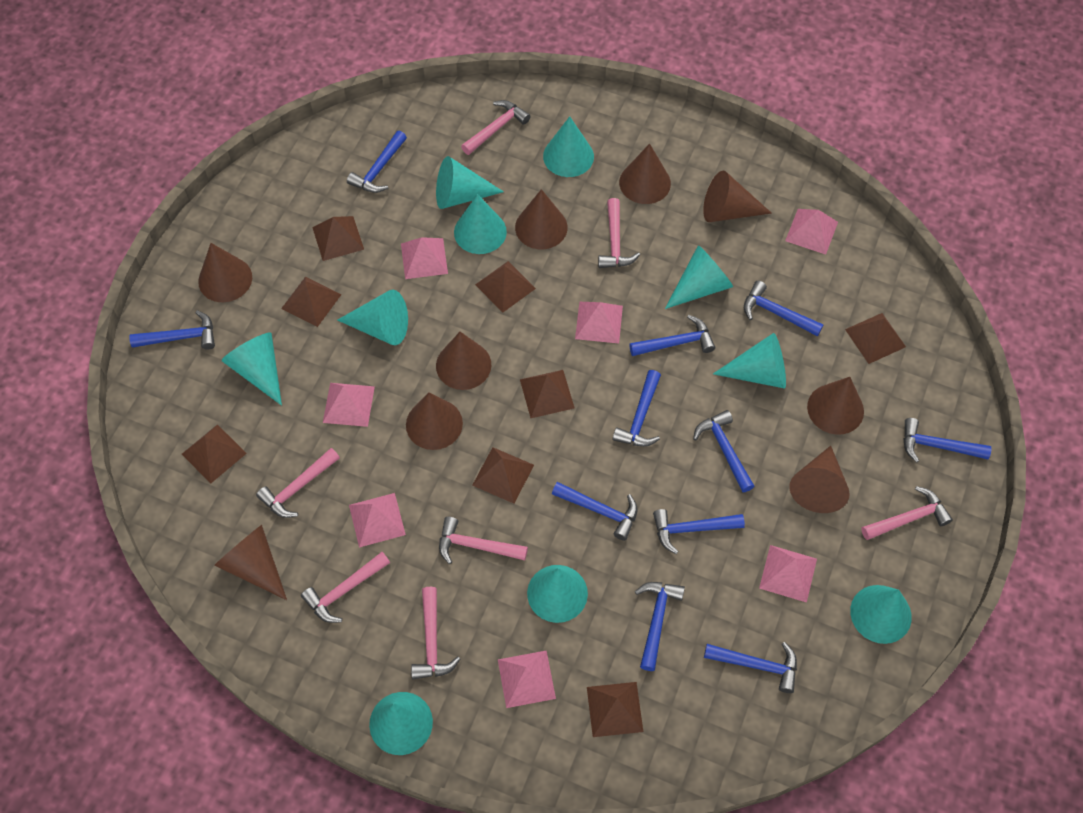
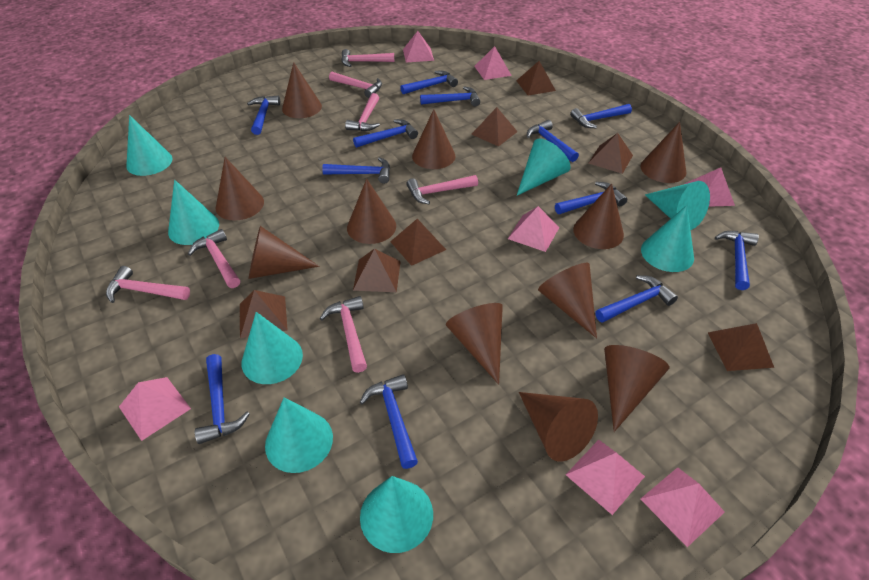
blue hammer: 11 -> 12
brown cone: 9 -> 11
brown pyramid: 8 -> 7
turquoise cone: 10 -> 8

